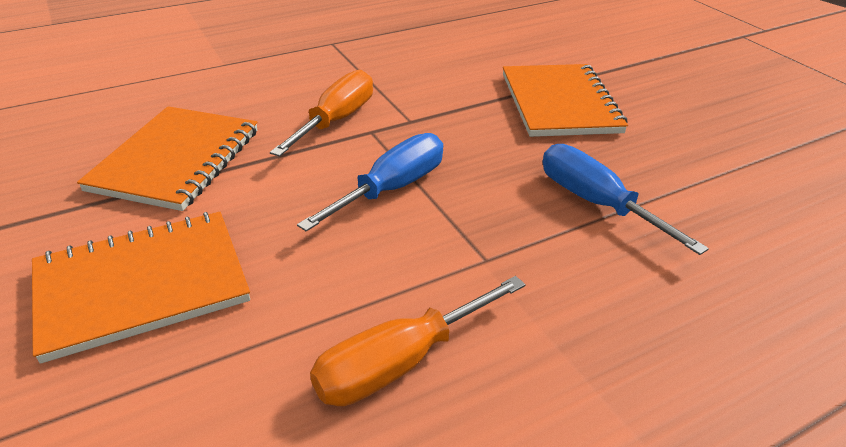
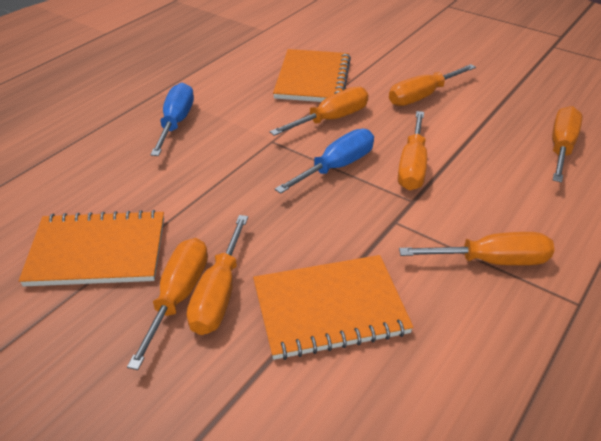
orange screwdriver: 2 -> 7

